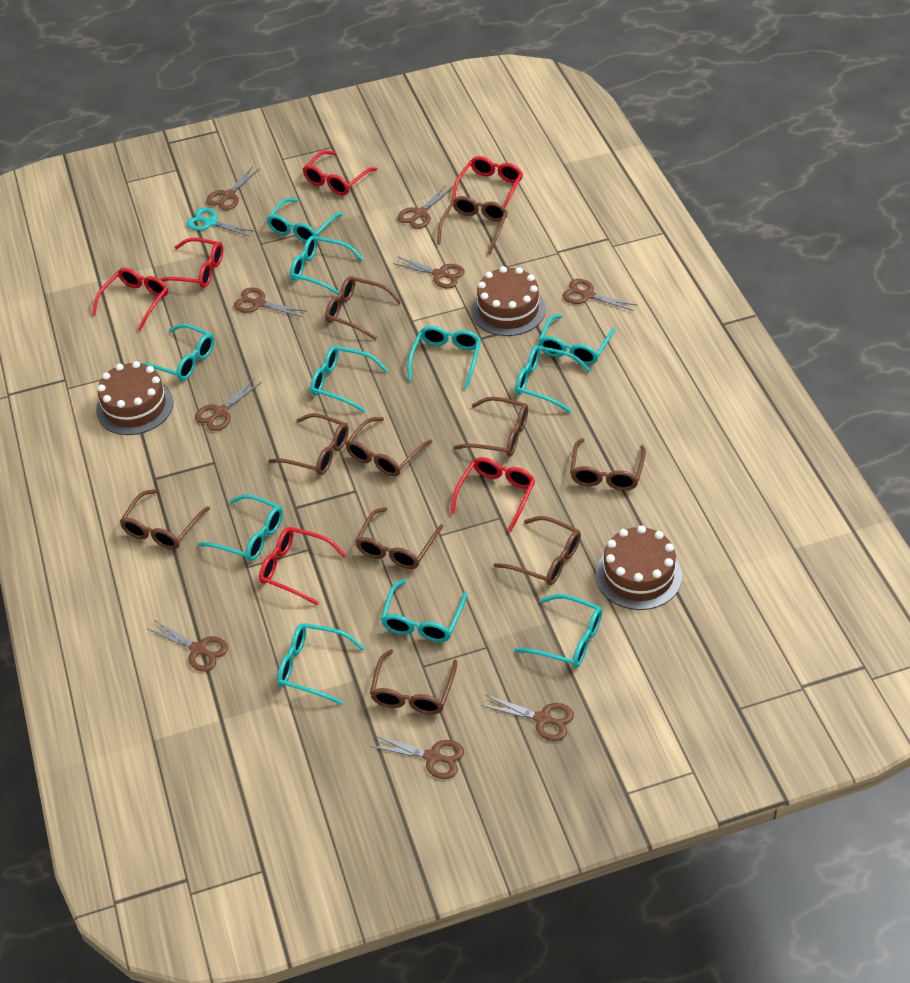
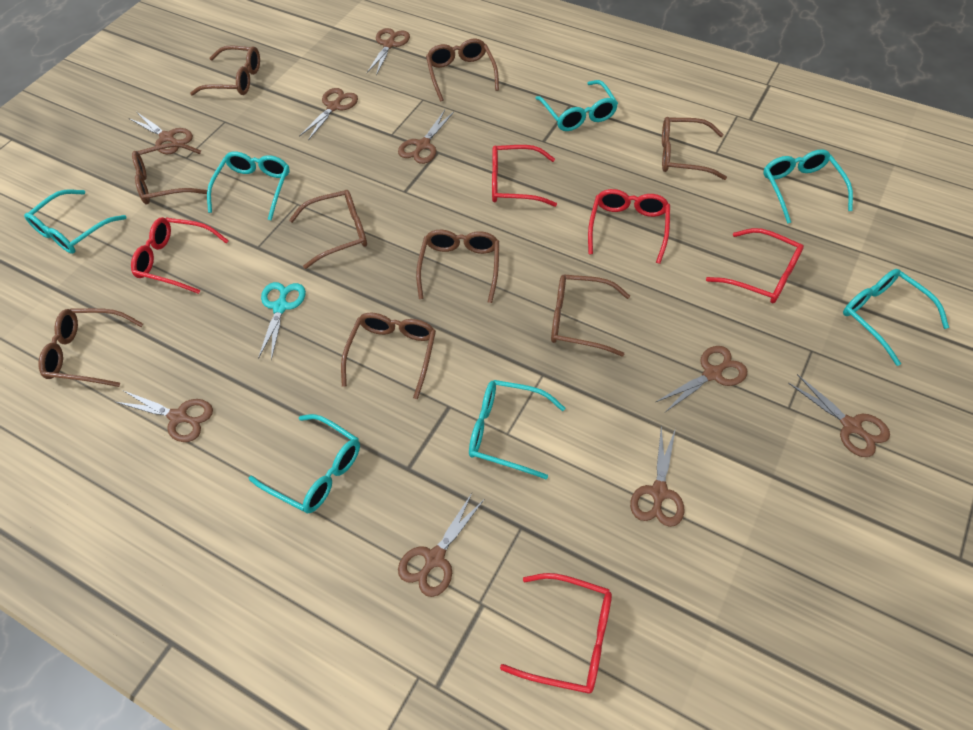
brown cake: 3 -> 0
brown glasses: 10 -> 9
red glasses: 6 -> 5
turquoise glasses: 11 -> 7

